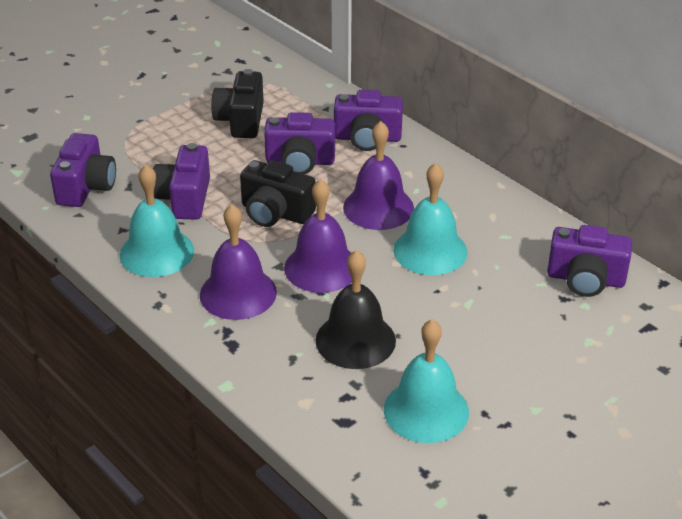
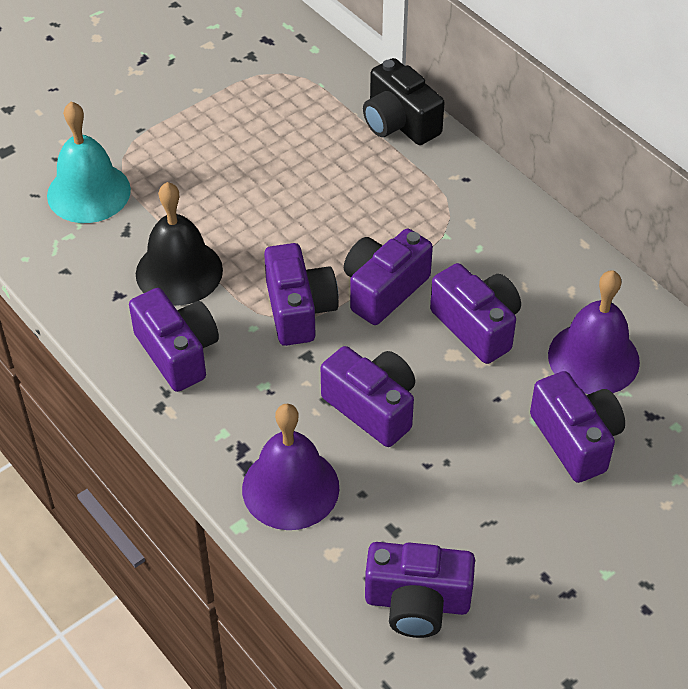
black camera: 2 -> 1
purple bell: 3 -> 2
purple camera: 5 -> 7
turquoise bell: 3 -> 1

